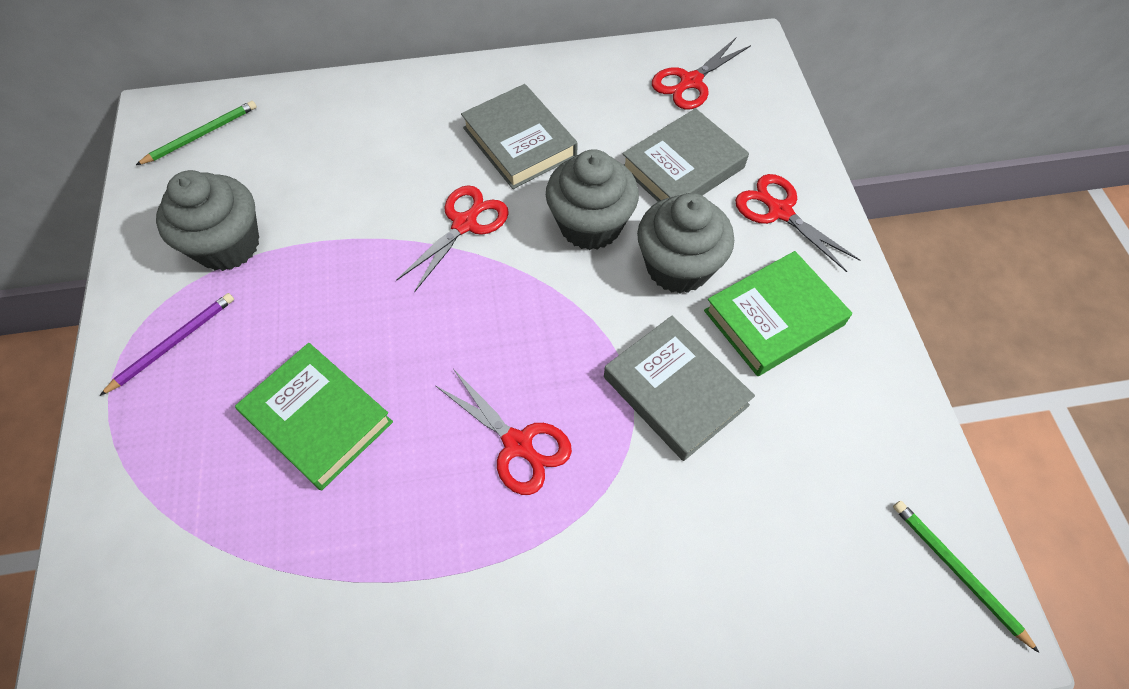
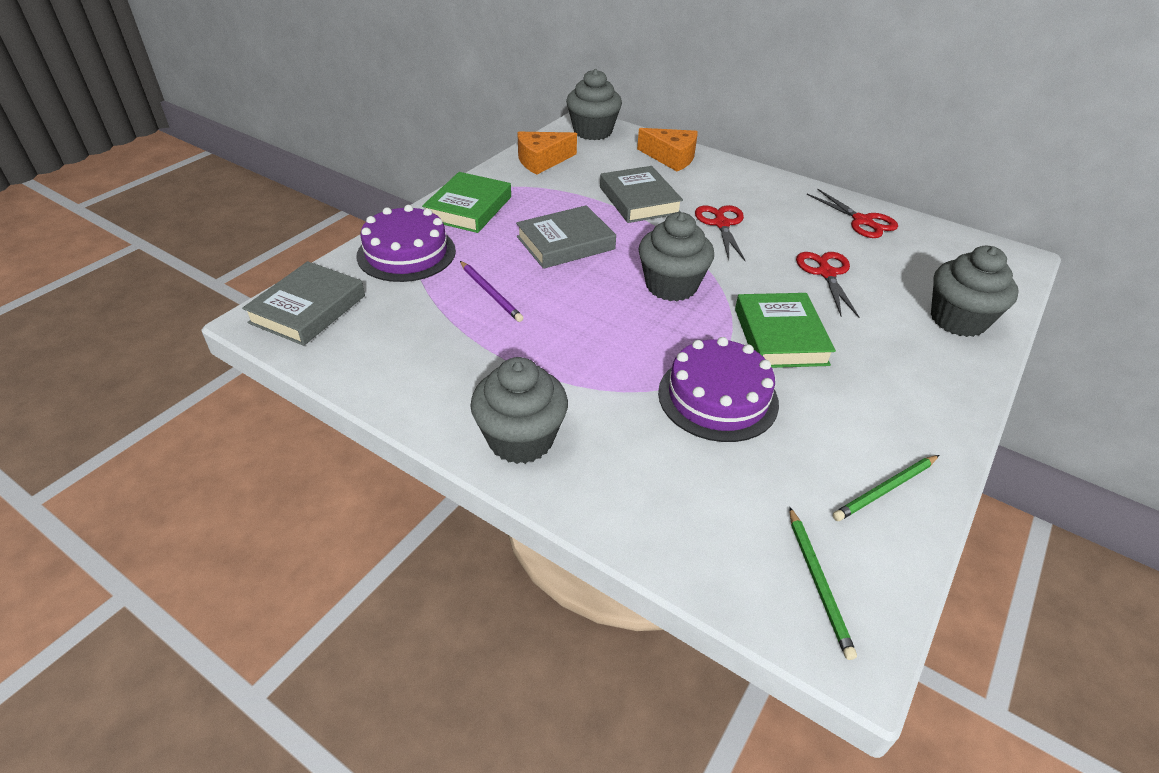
grey cupcake: 3 -> 4
orange cheese: 0 -> 2
purple cake: 0 -> 2
red scissors: 4 -> 3

